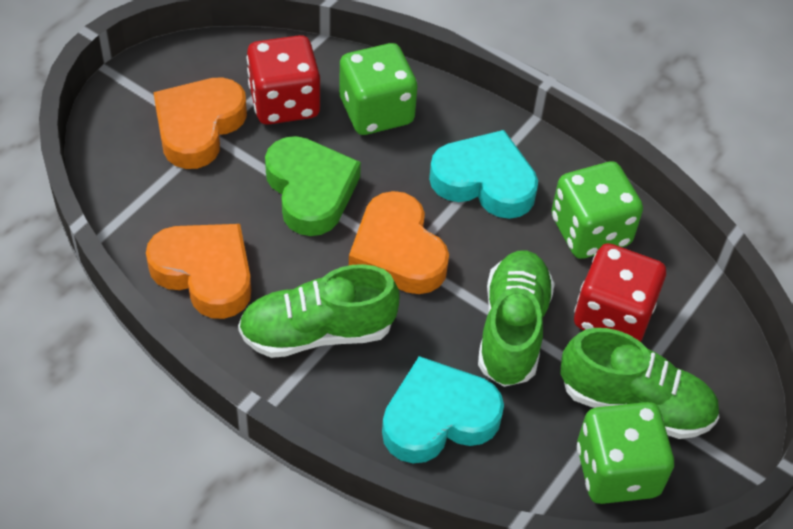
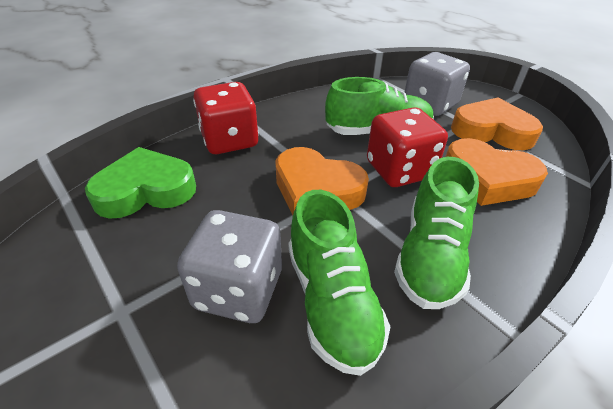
green dice: 3 -> 0
grey dice: 0 -> 2
turquoise heart: 2 -> 0

